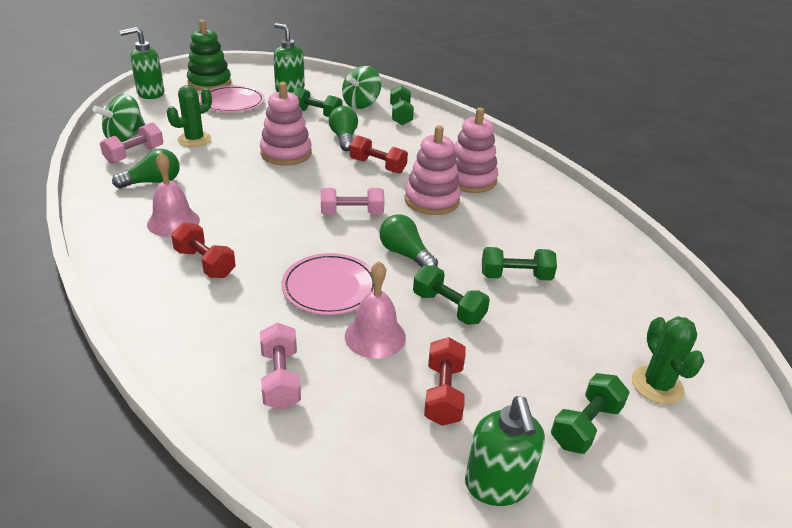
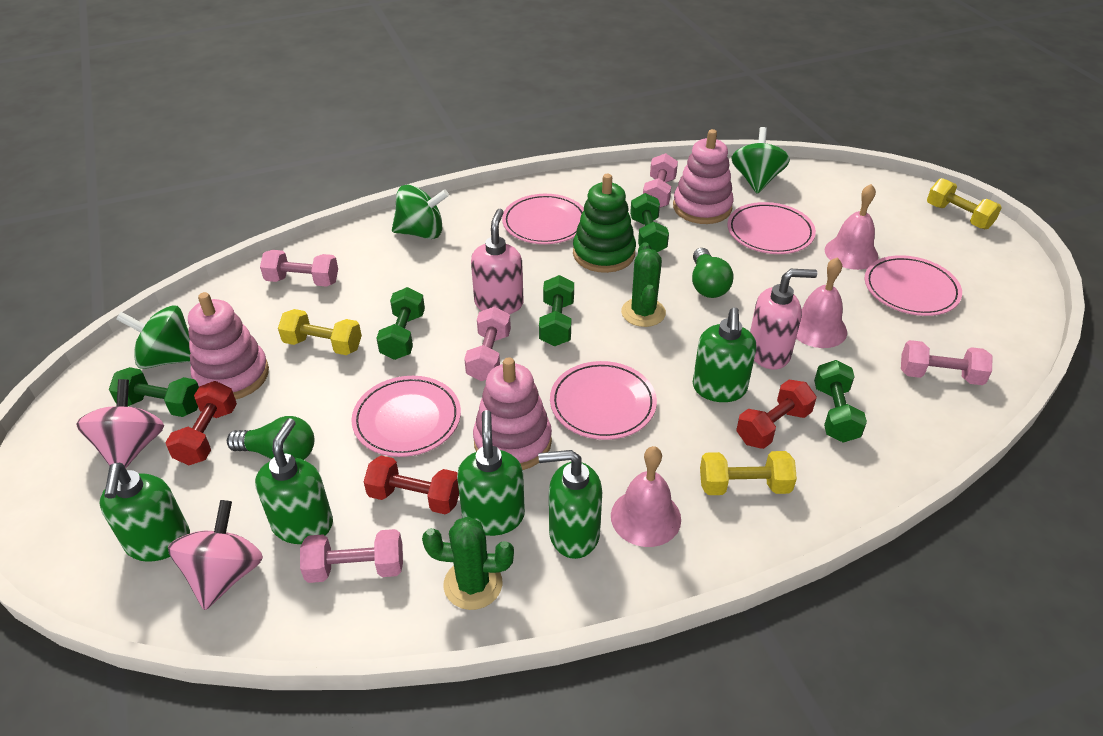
green light bulb: 3 -> 2
green soap dispenser: 3 -> 5
green spinning top: 2 -> 3
pink bell: 2 -> 3
pink dumbbell: 3 -> 5
pink plate: 2 -> 5
pink soap dispenser: 0 -> 2
pink spinning top: 0 -> 2
yellow dumbbell: 0 -> 3

